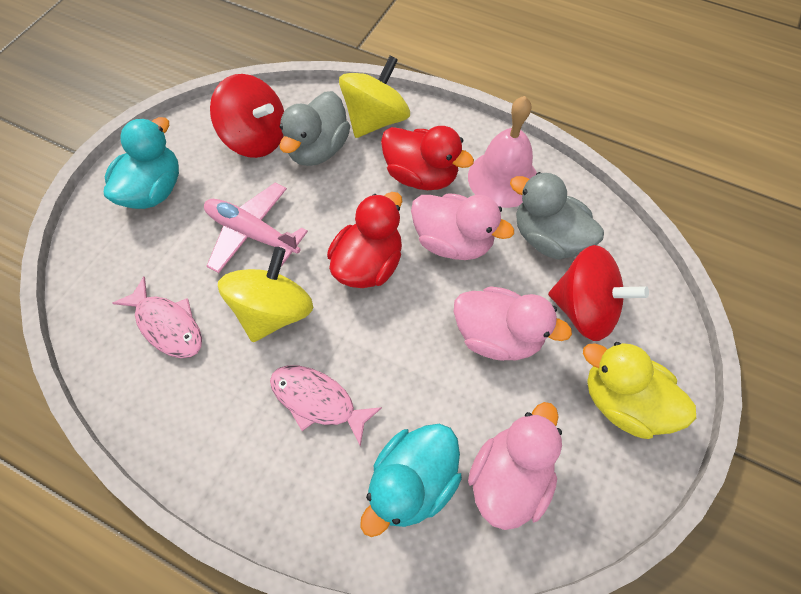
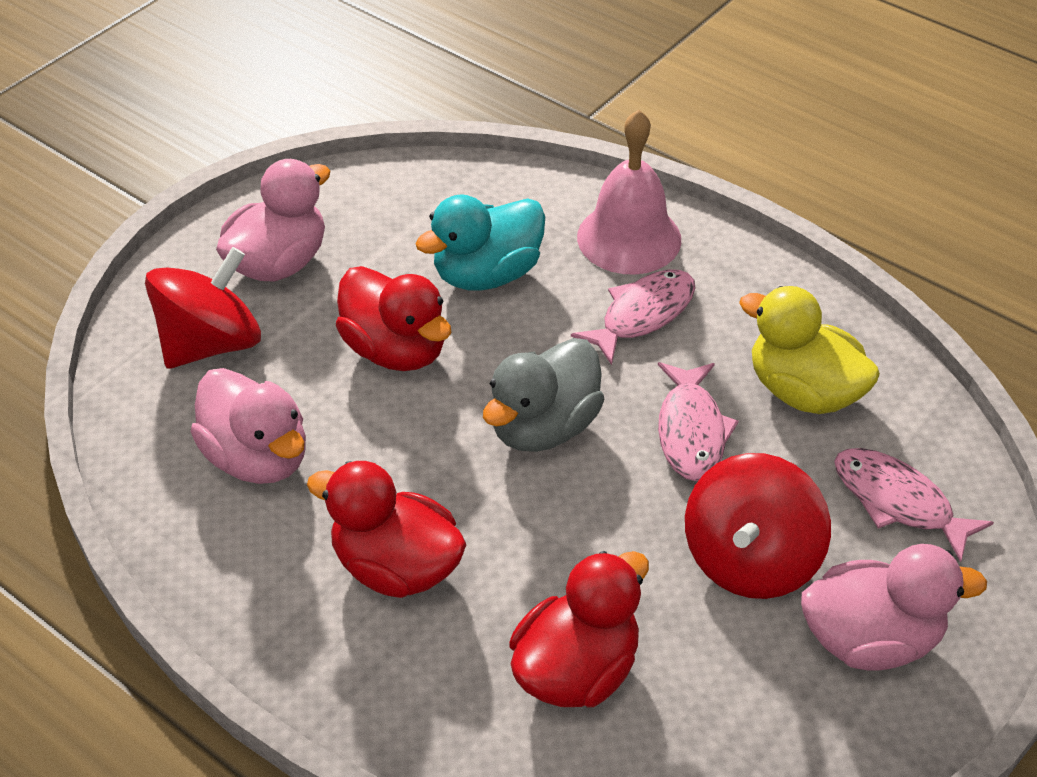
grey duck: 2 -> 1
pink fish: 2 -> 3
pink plane: 1 -> 0
red duck: 2 -> 3
turquoise duck: 2 -> 1
yellow spinning top: 2 -> 0

